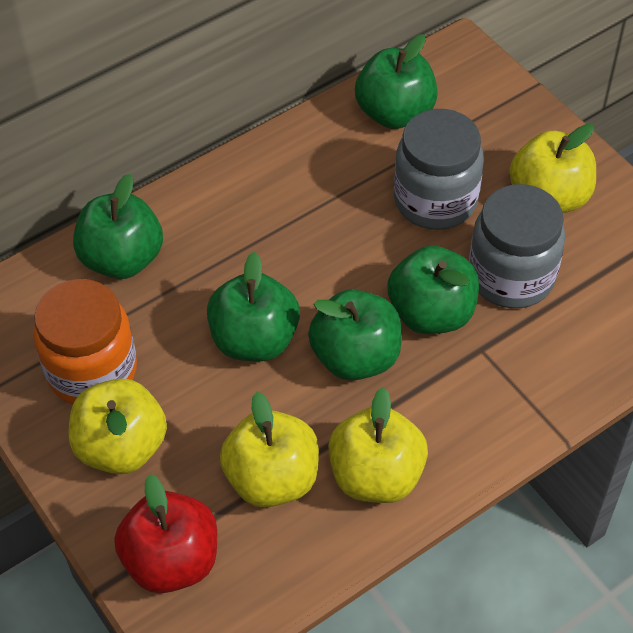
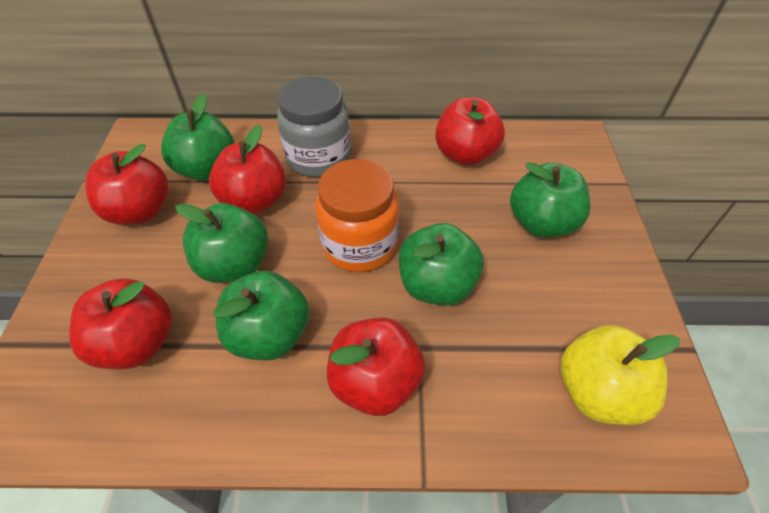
grey jar: 2 -> 1
red apple: 1 -> 5
yellow apple: 4 -> 1

